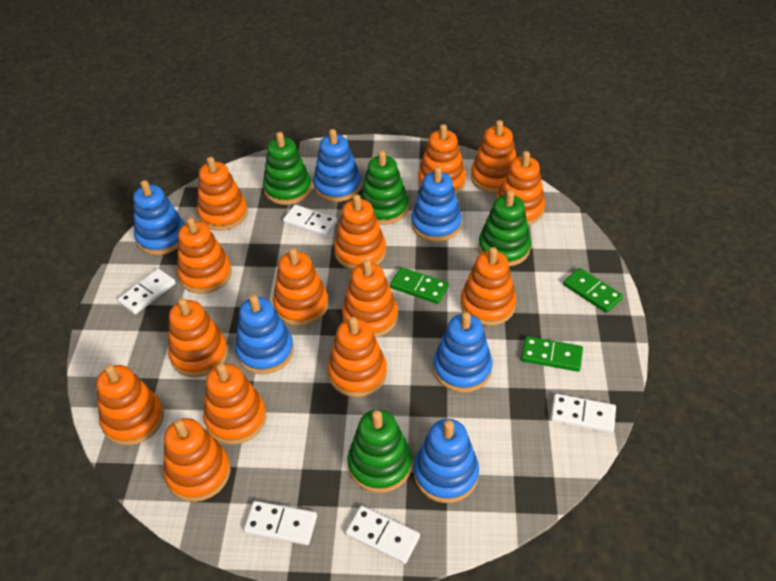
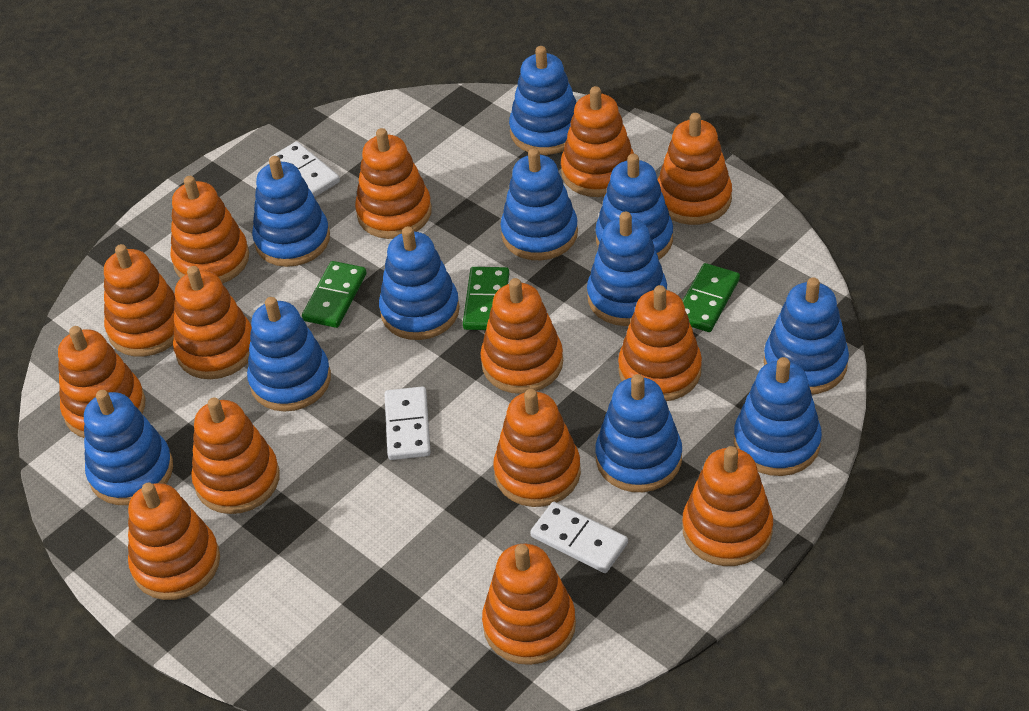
blue stacking toy: 6 -> 11
green stacking toy: 4 -> 0
white domino: 5 -> 3

